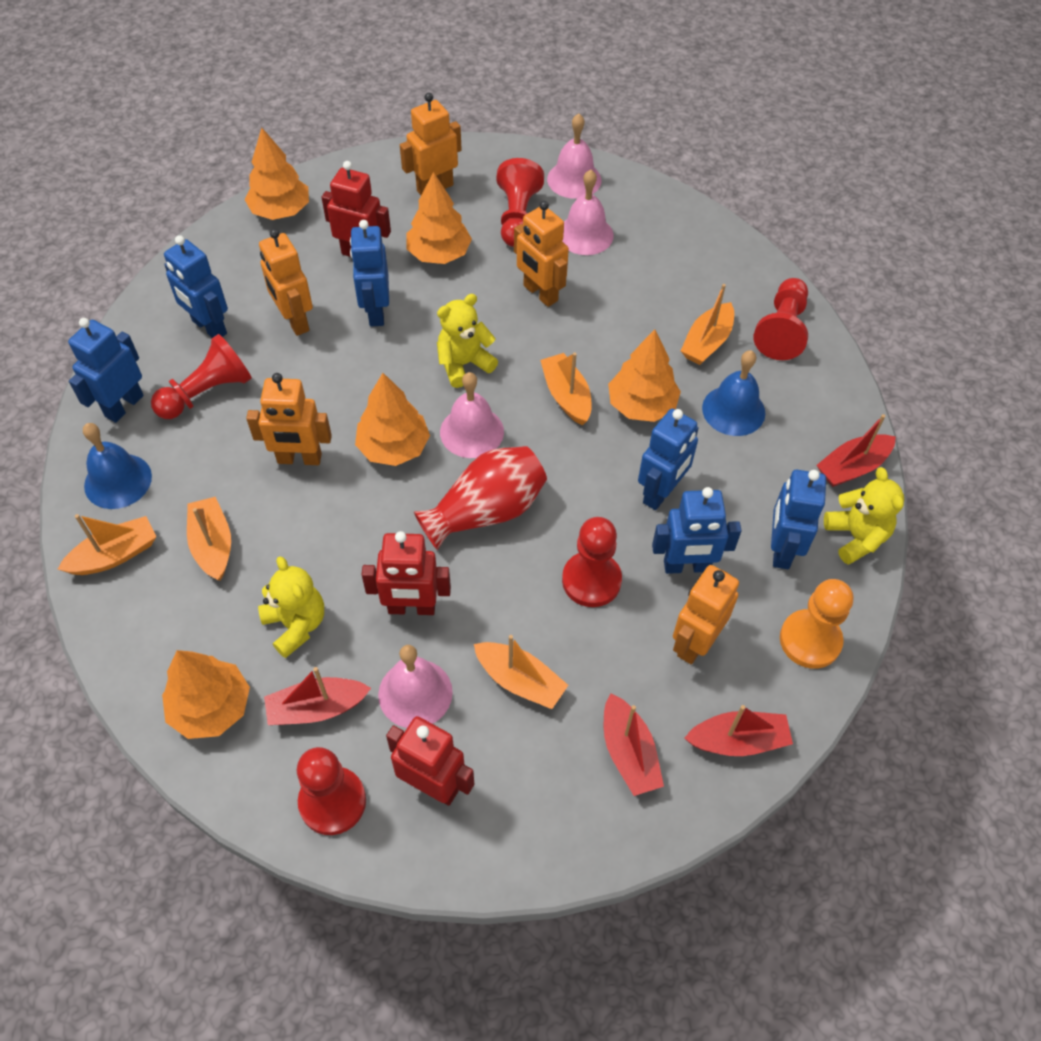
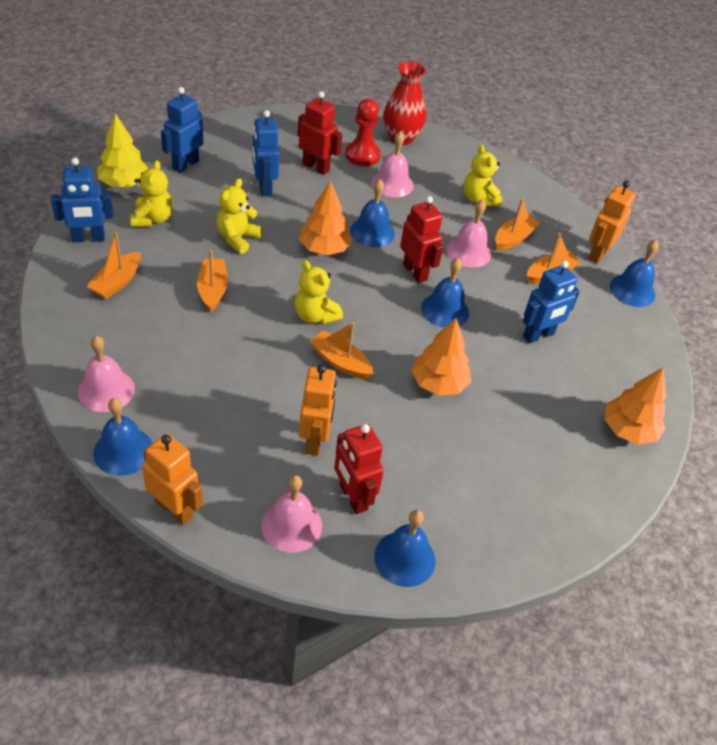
blue bell: 2 -> 5
blue robot: 6 -> 4
orange pawn: 1 -> 0
orange robot: 5 -> 3
orange tree: 5 -> 3
red boat: 4 -> 0
red pawn: 5 -> 1
yellow teddy bear: 3 -> 4
yellow tree: 0 -> 1

